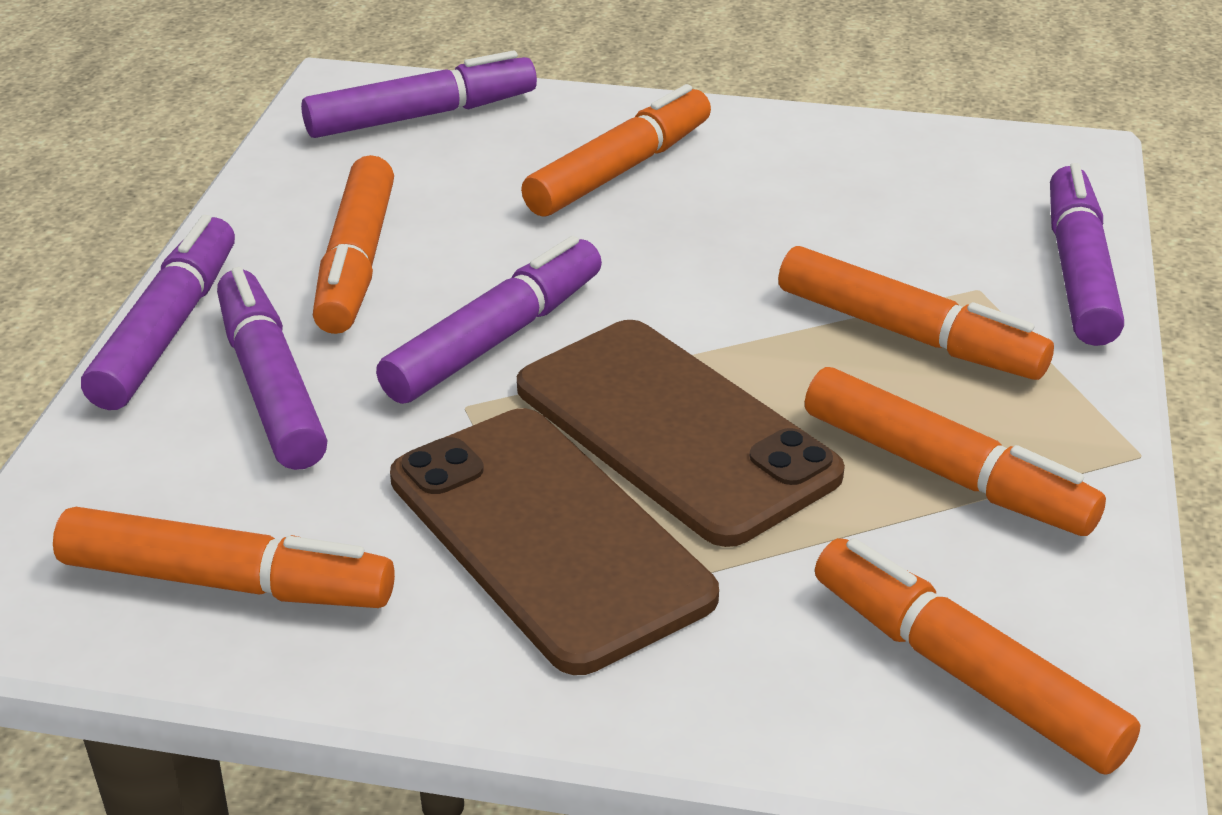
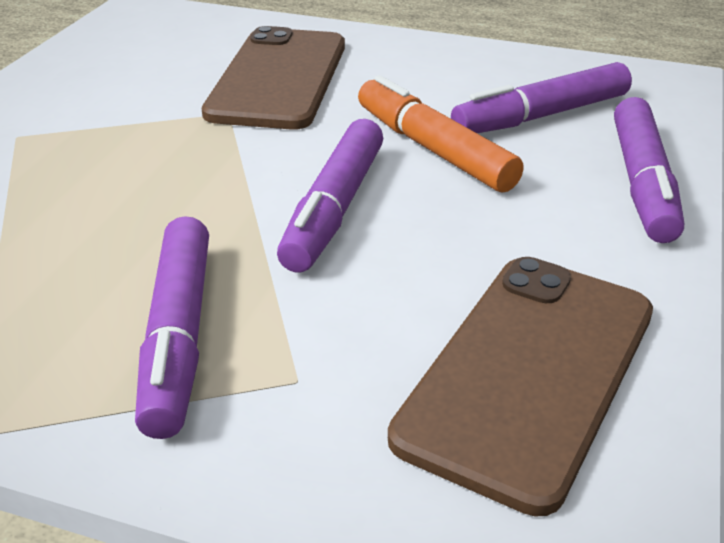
orange marker: 6 -> 1
purple marker: 5 -> 4

